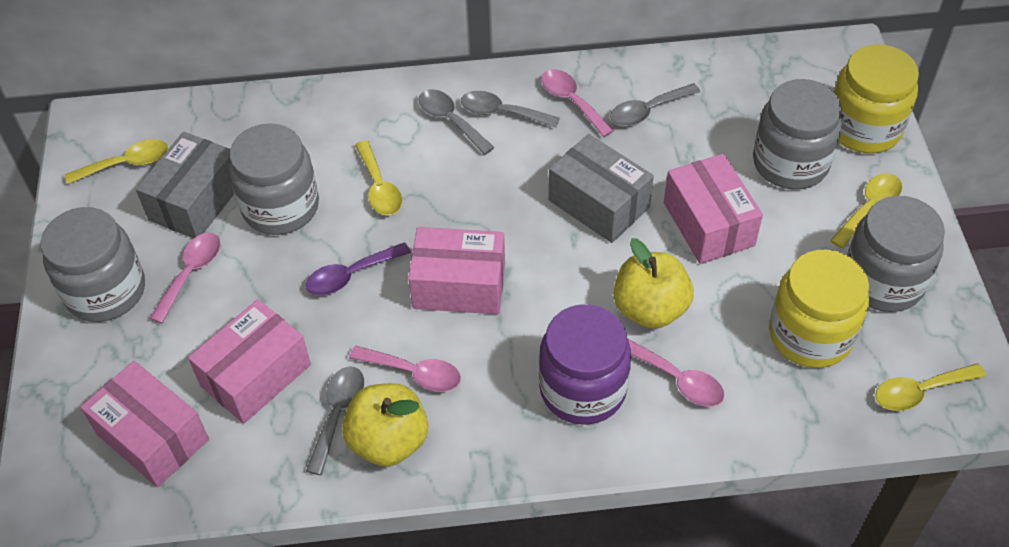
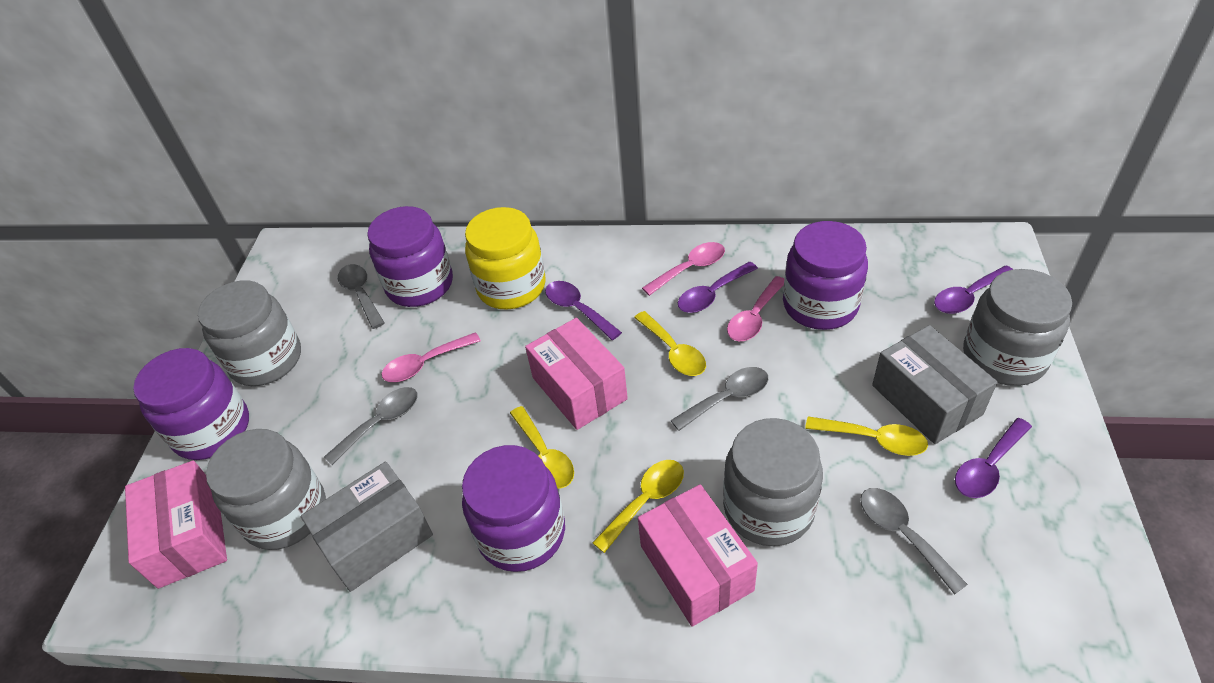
pink box: 4 -> 3
pink spoon: 4 -> 3
purple jar: 1 -> 4
purple spoon: 1 -> 4
yellow apple: 2 -> 0
yellow jar: 2 -> 1

